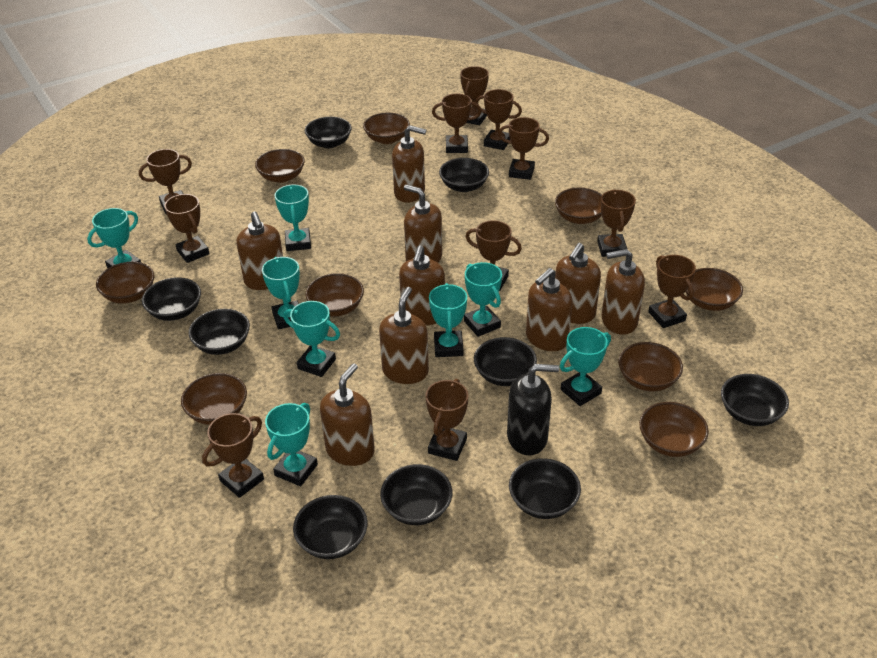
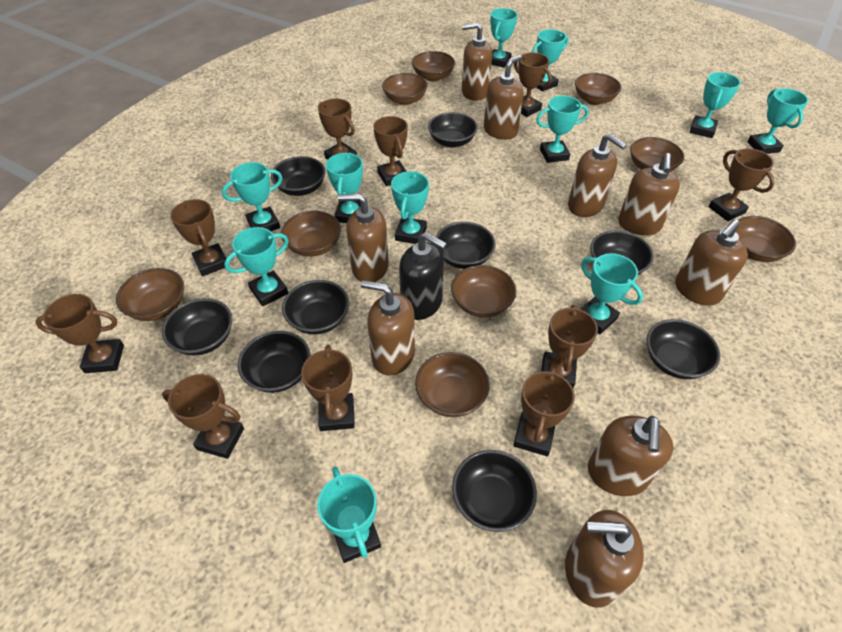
brown trophy: 11 -> 10
turquoise trophy: 8 -> 11

